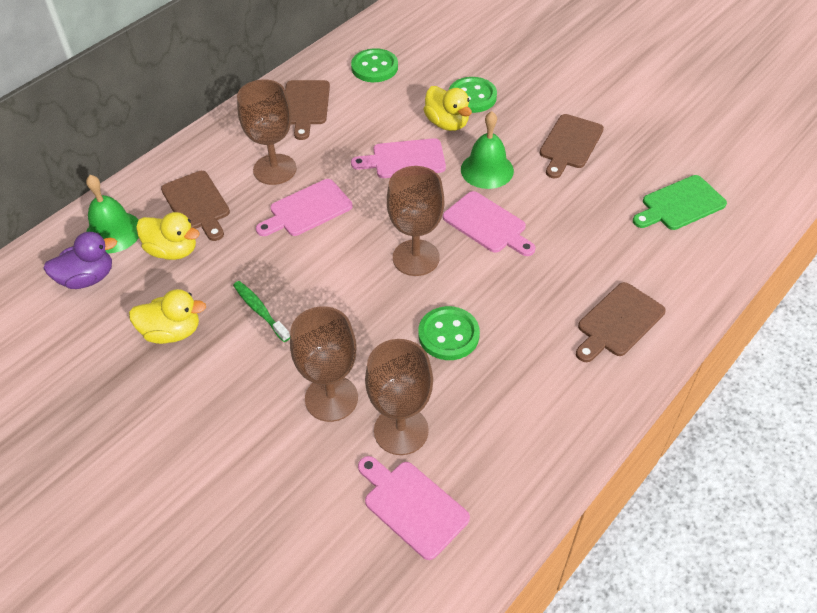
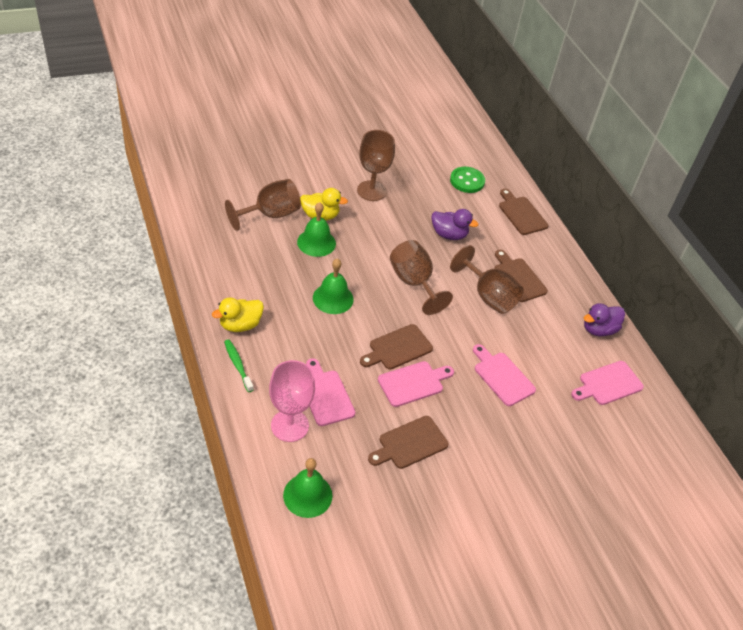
green bell: 2 -> 3
green button: 3 -> 1
green cutting board: 1 -> 0
pink goblet: 0 -> 1
purple duck: 1 -> 2
yellow duck: 3 -> 2

